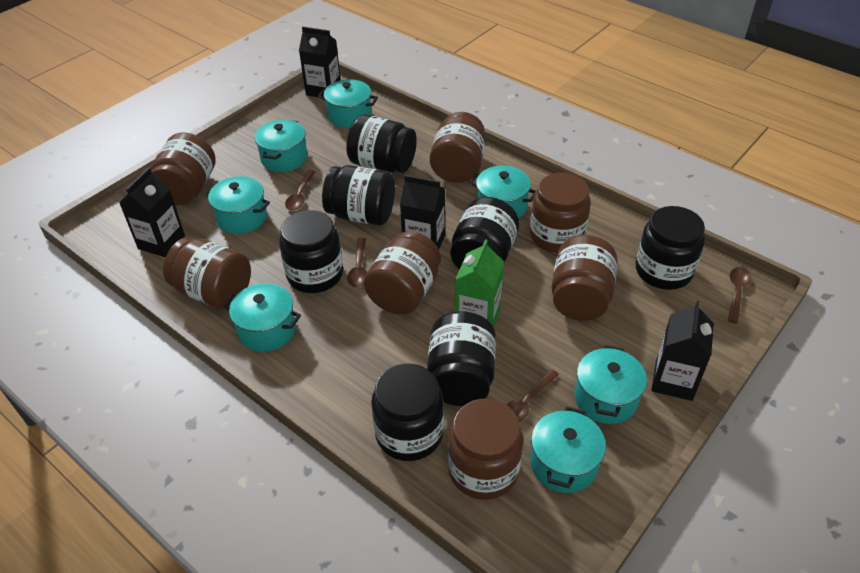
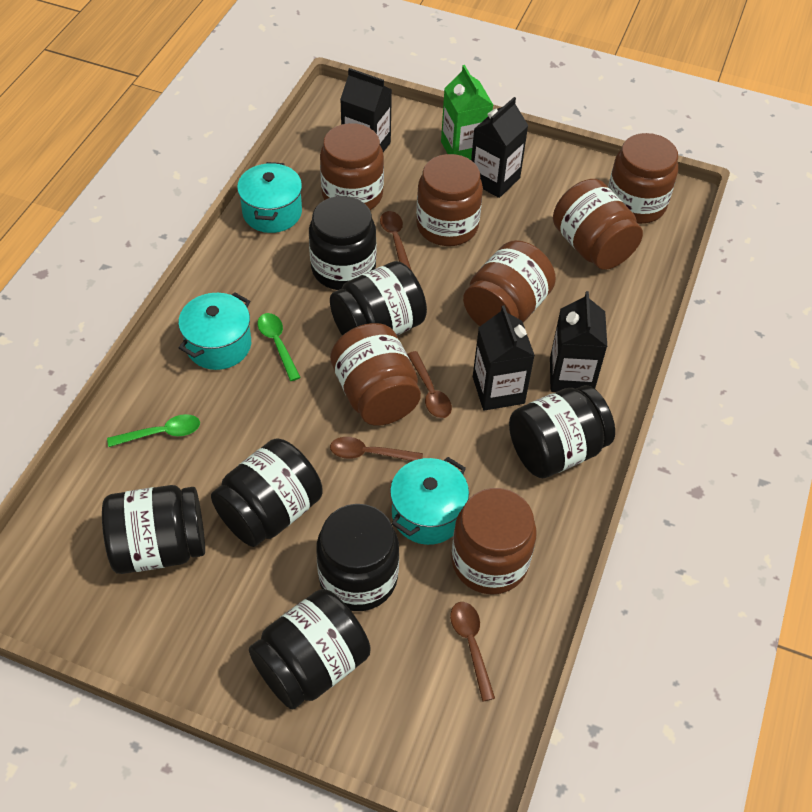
green spoon: 0 -> 2
turquoise pot: 7 -> 3

